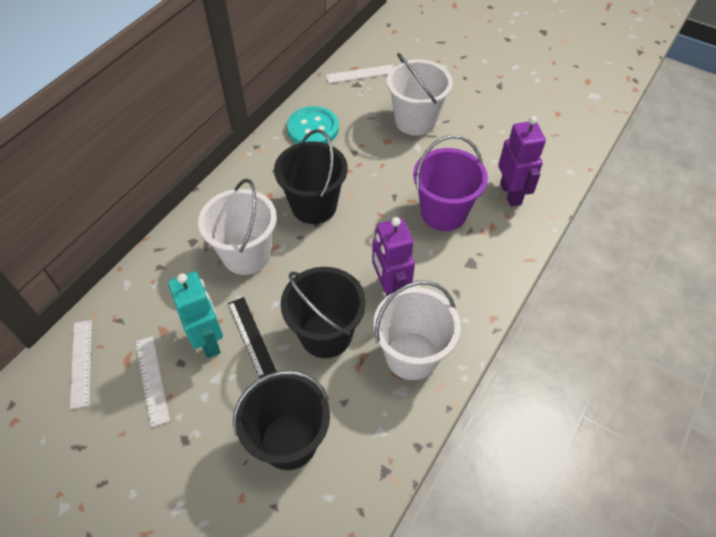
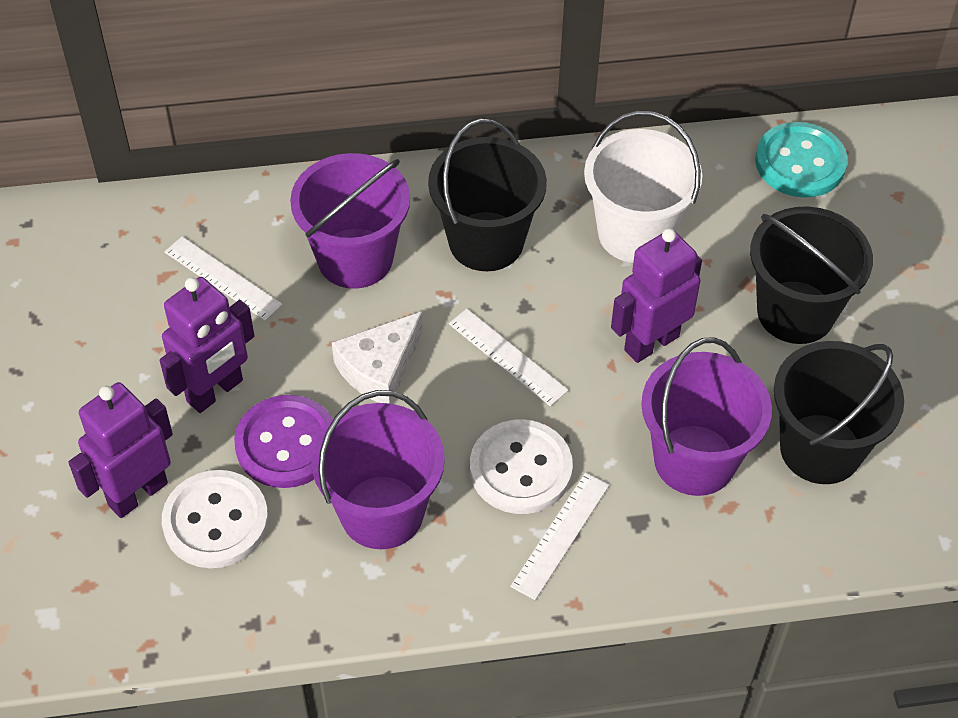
black ruler: 1 -> 0
purple bucket: 1 -> 3
purple button: 0 -> 1
purple robot: 2 -> 3
turquoise robot: 1 -> 0
white bucket: 3 -> 1
white button: 0 -> 2
white cheese: 0 -> 1

